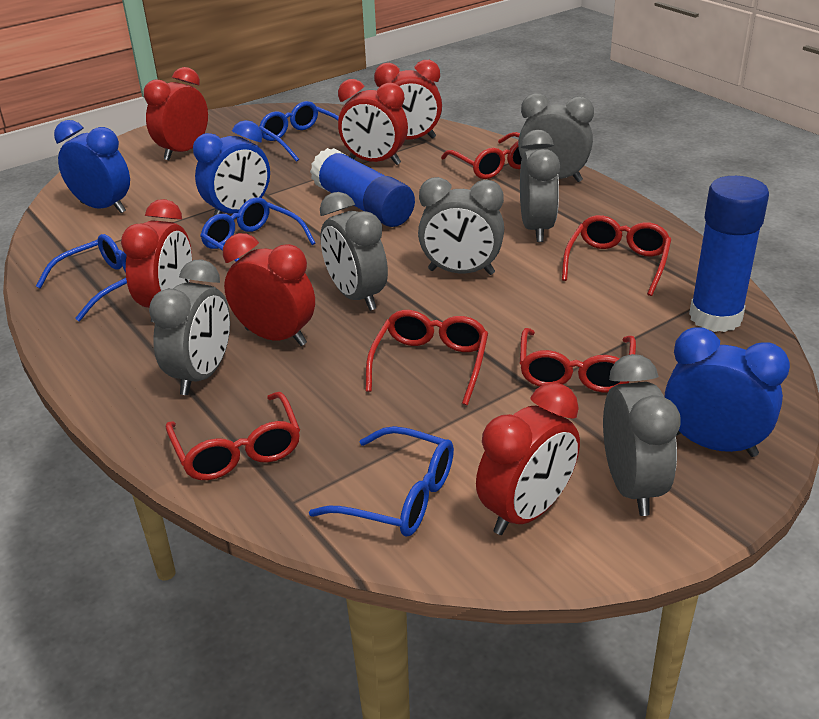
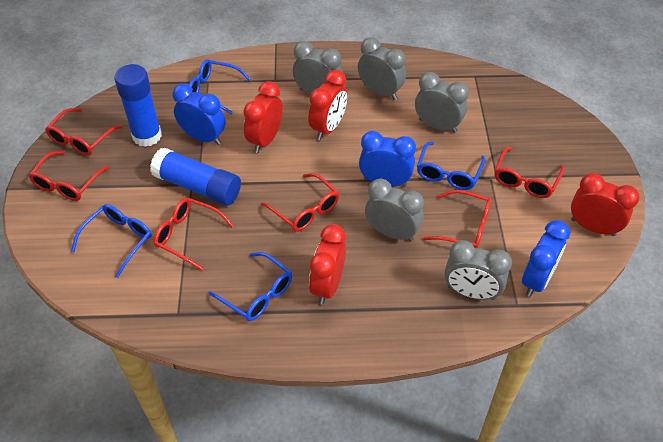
grey clock: 6 -> 5
red clock: 6 -> 4
red glasses: 5 -> 6

